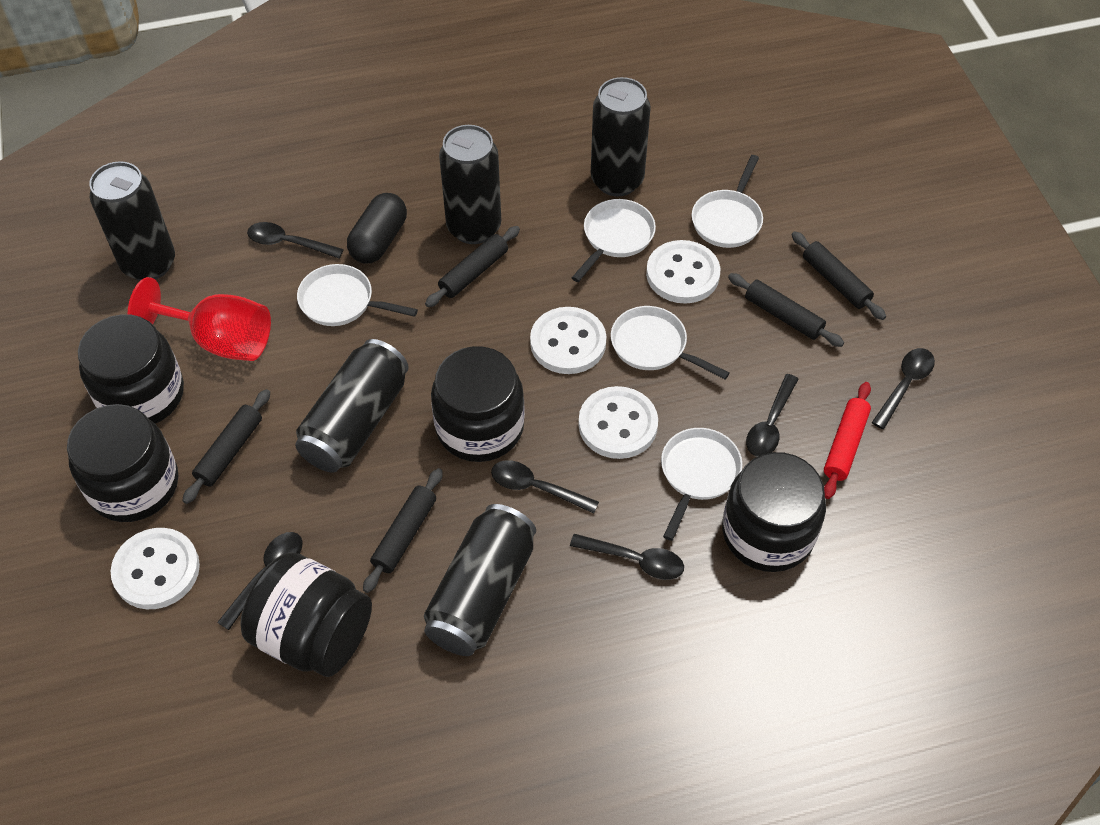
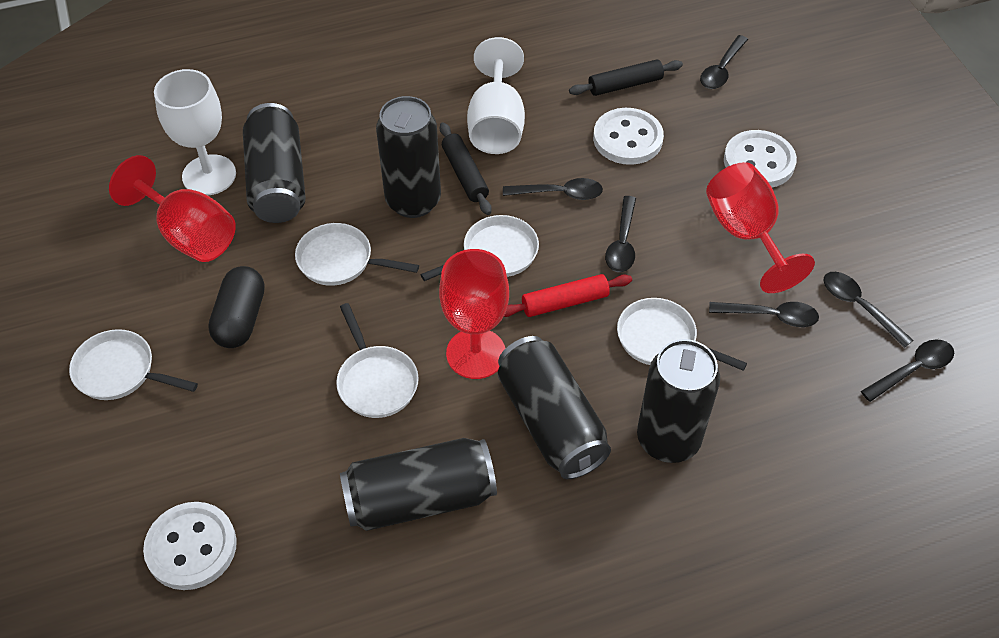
black jar: 5 -> 0
black rolling pin: 5 -> 2
red goblet: 1 -> 3
white button: 4 -> 3
white goblet: 0 -> 2

